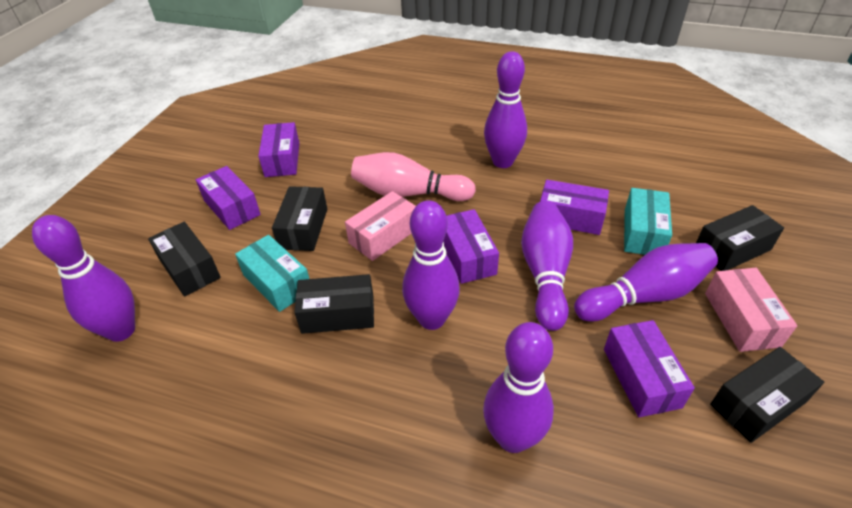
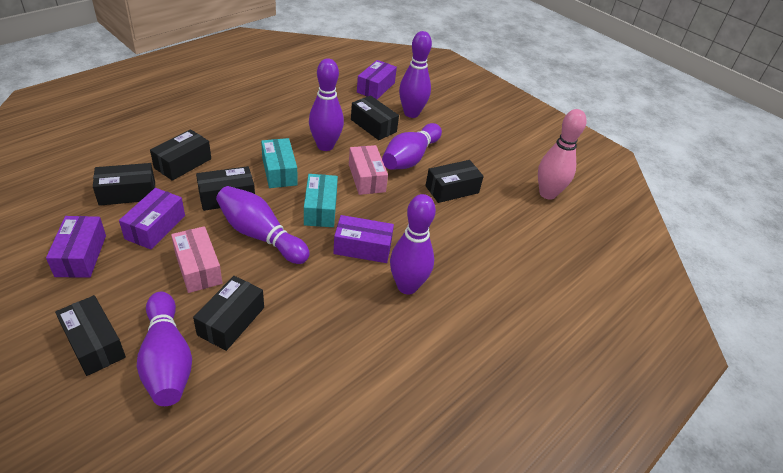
black box: 5 -> 7
purple box: 5 -> 4

